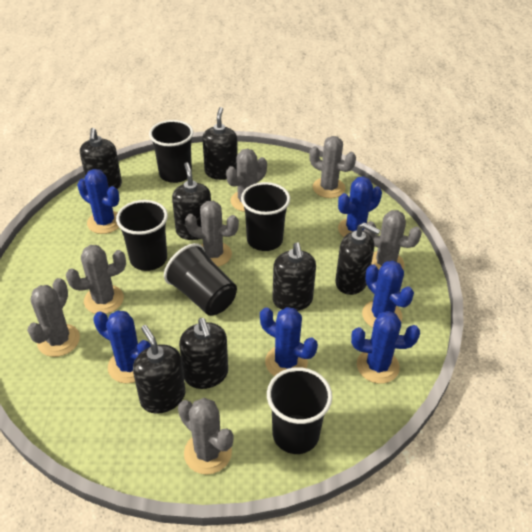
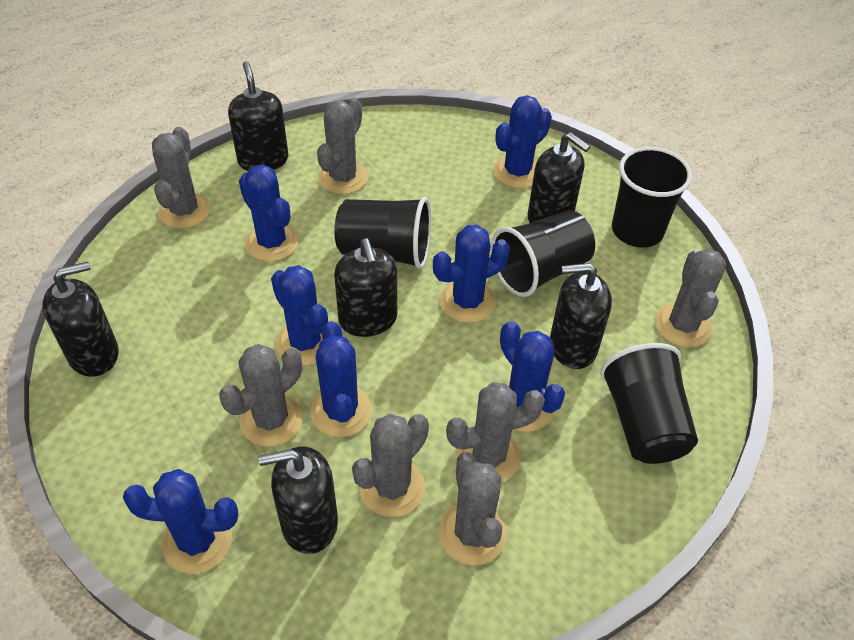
black cup: 5 -> 4
black soap dispenser: 7 -> 6
blue cactus: 6 -> 7

